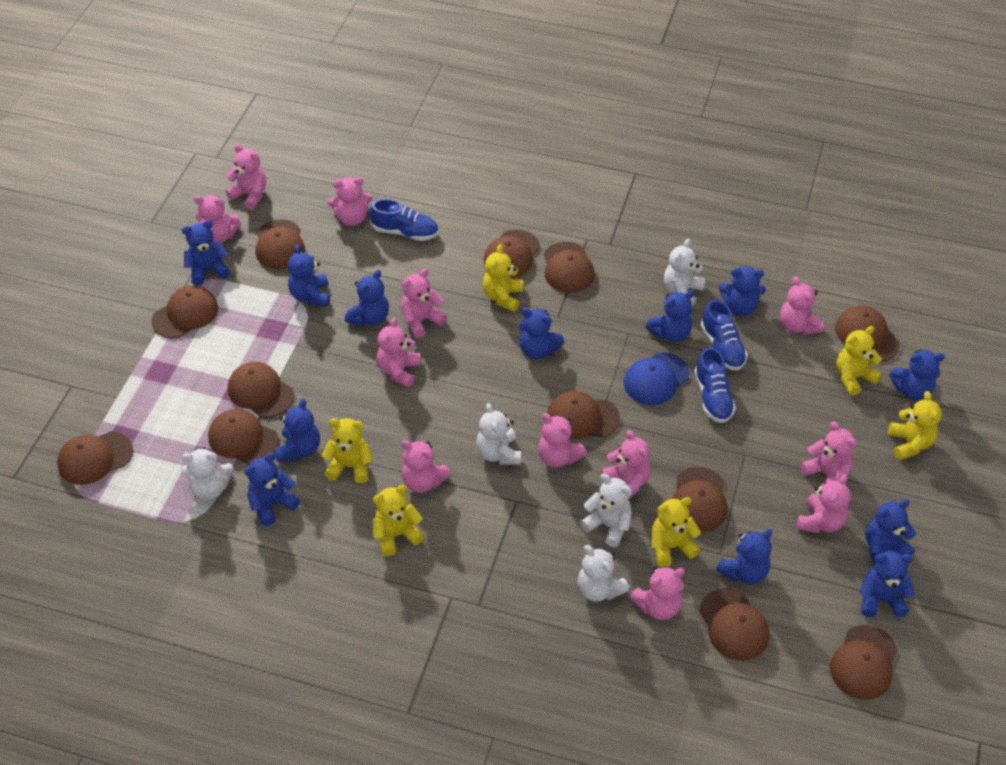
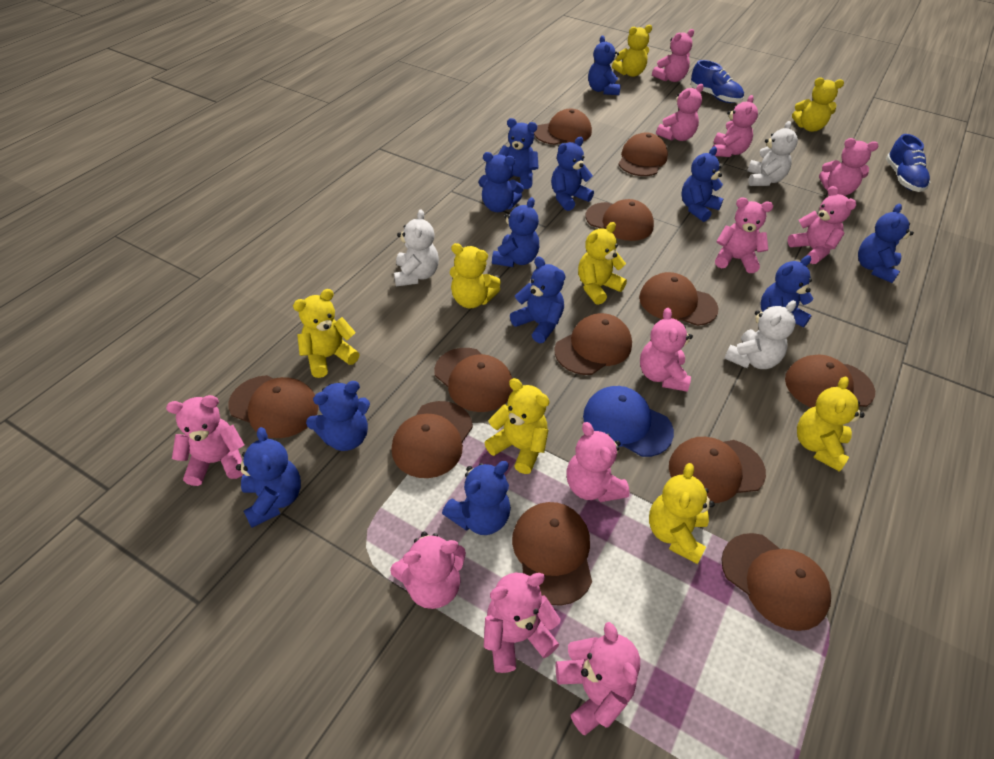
blue shoe: 3 -> 2
white teddy bear: 5 -> 3
yellow teddy bear: 6 -> 8

